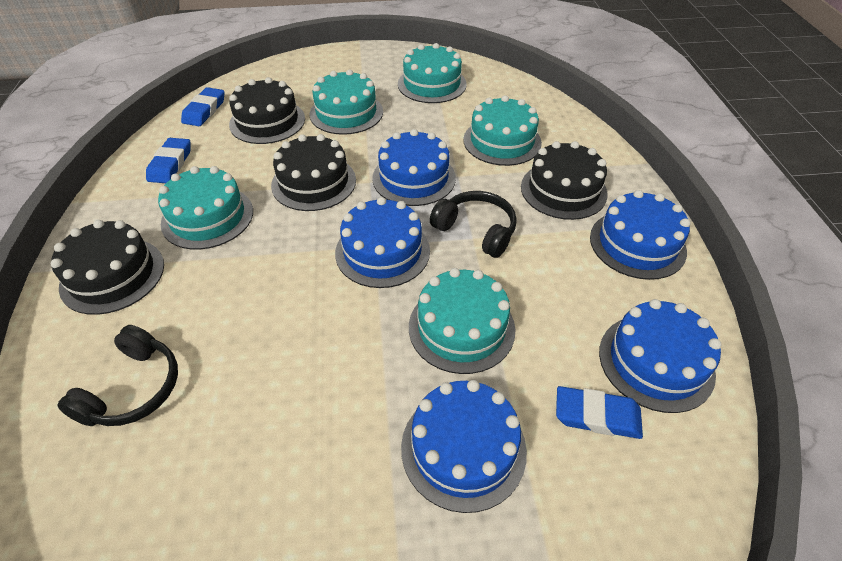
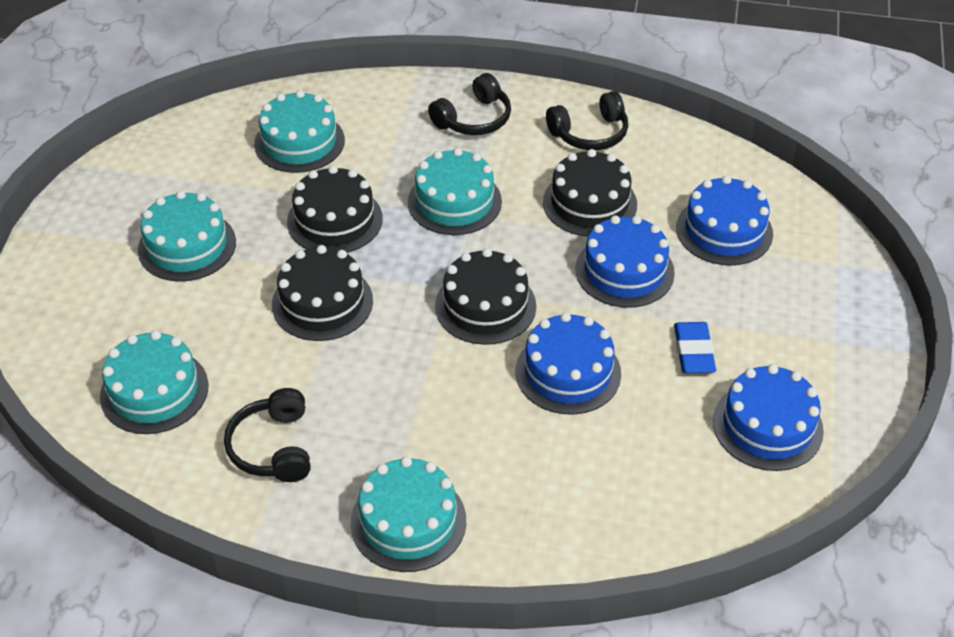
black headphones: 2 -> 3
blue cake: 5 -> 4
blue eraser: 3 -> 1

